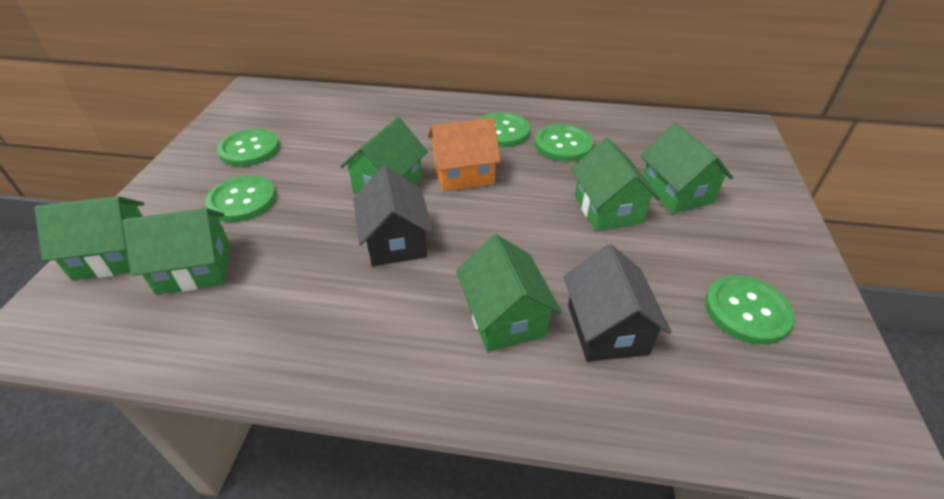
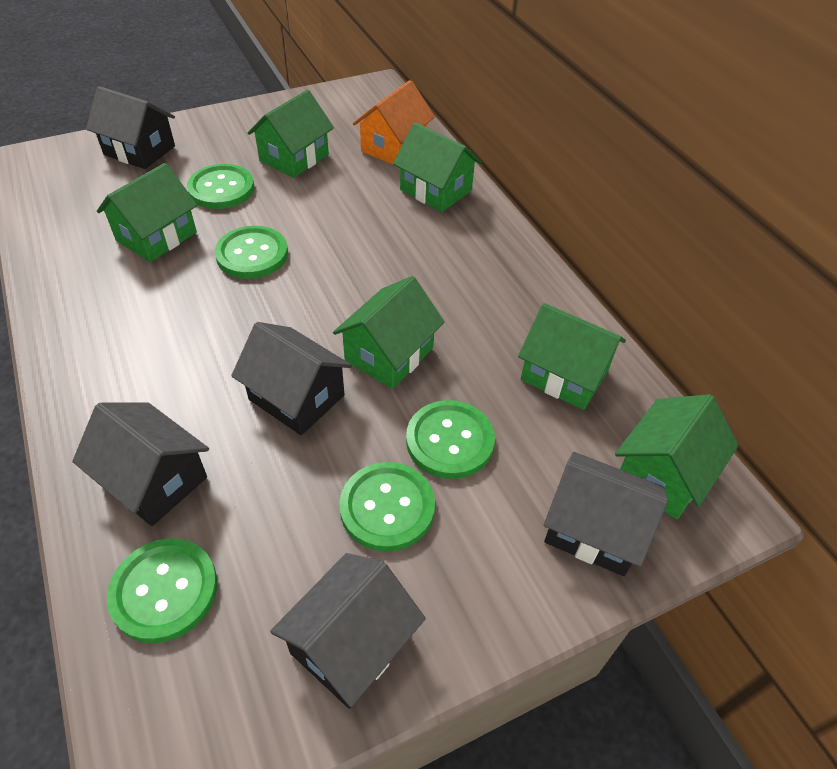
black house: 2 -> 5

